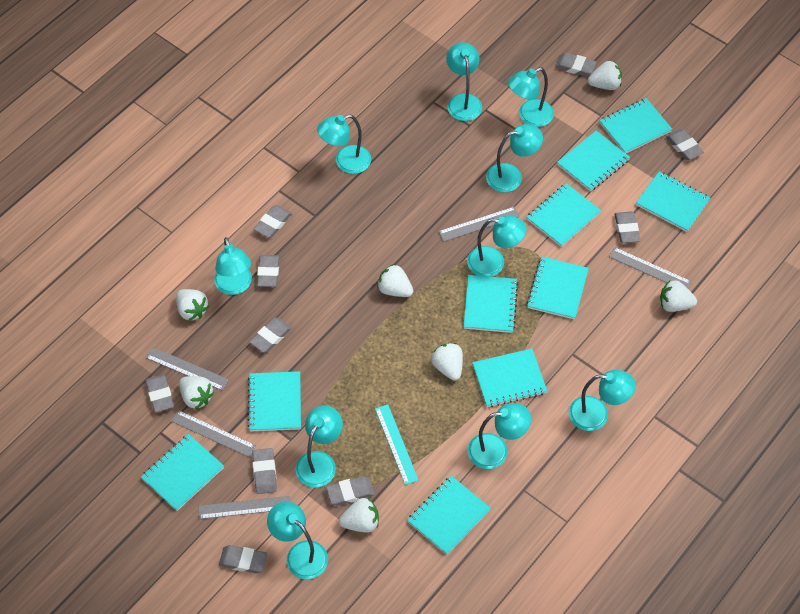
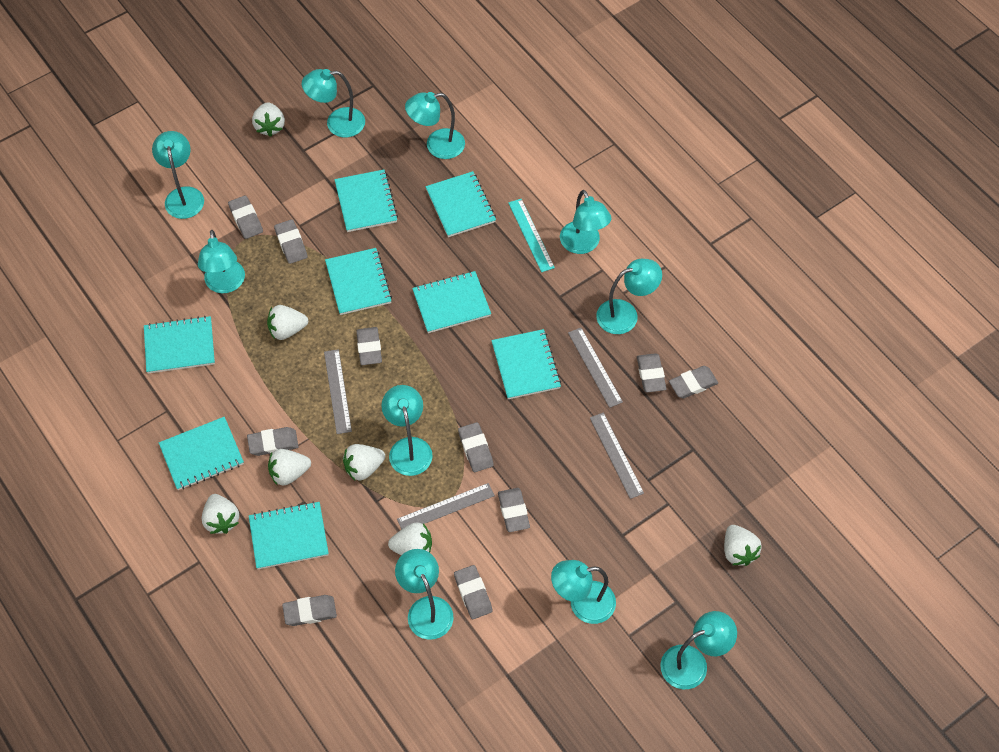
grey ruler: 5 -> 4
turquoise notebook: 10 -> 8

